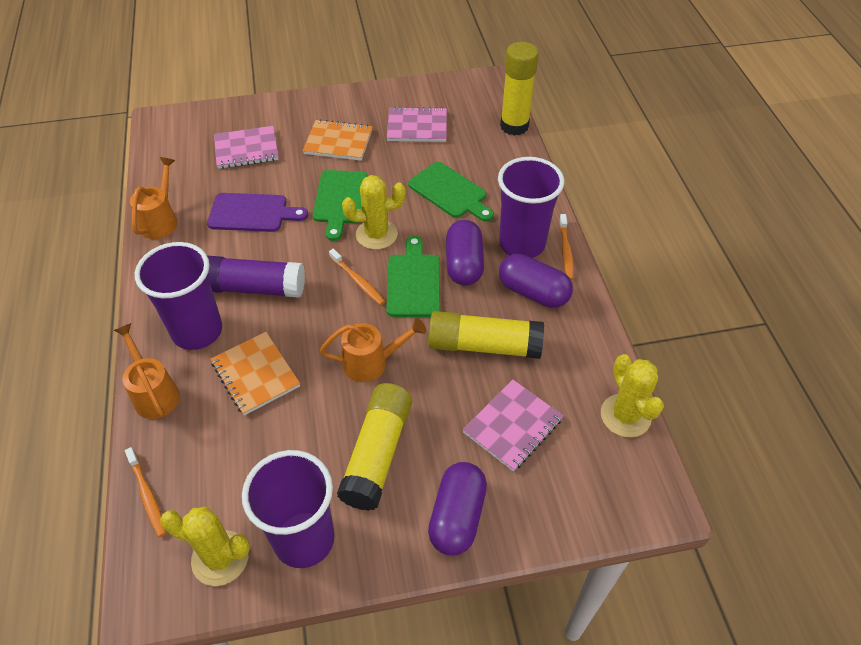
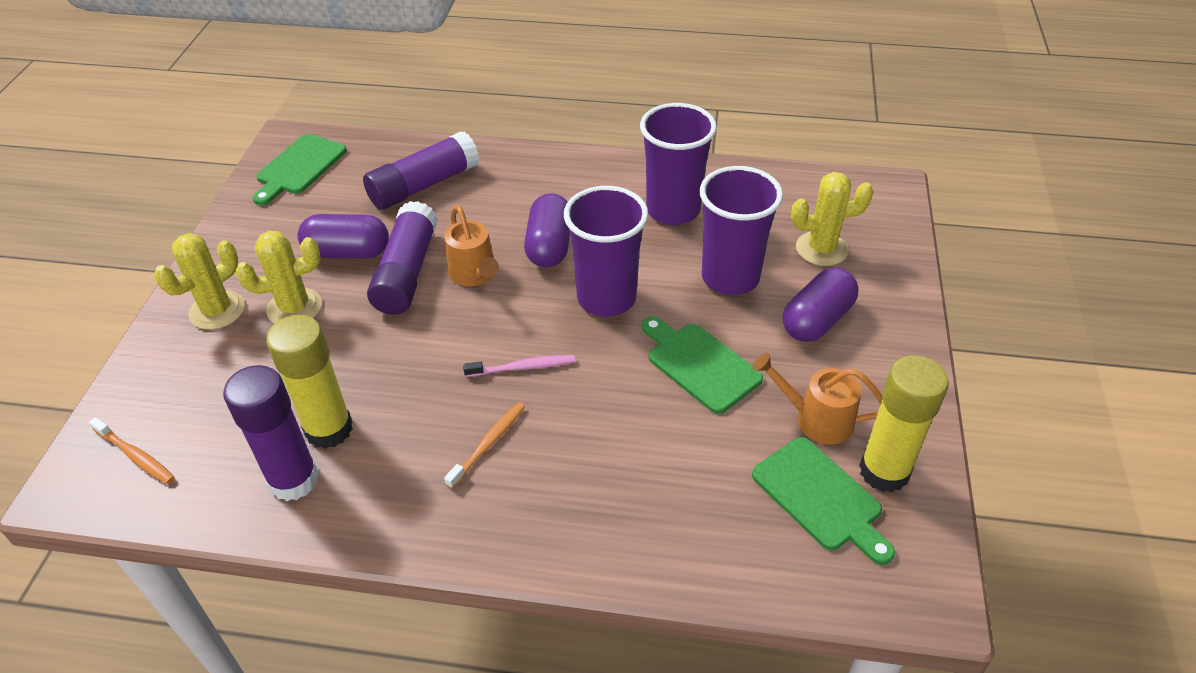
orange notebook: 2 -> 0
orange toothbrush: 3 -> 2
orange watering can: 3 -> 2
pink notebook: 3 -> 0
pink toothbrush: 0 -> 1
purple cutting board: 1 -> 0
purple glue stick: 1 -> 3
yellow glue stick: 3 -> 2

